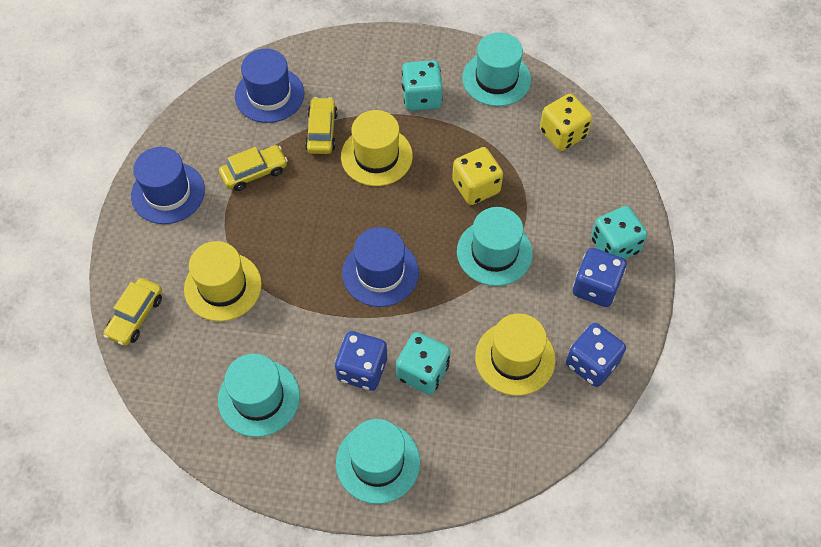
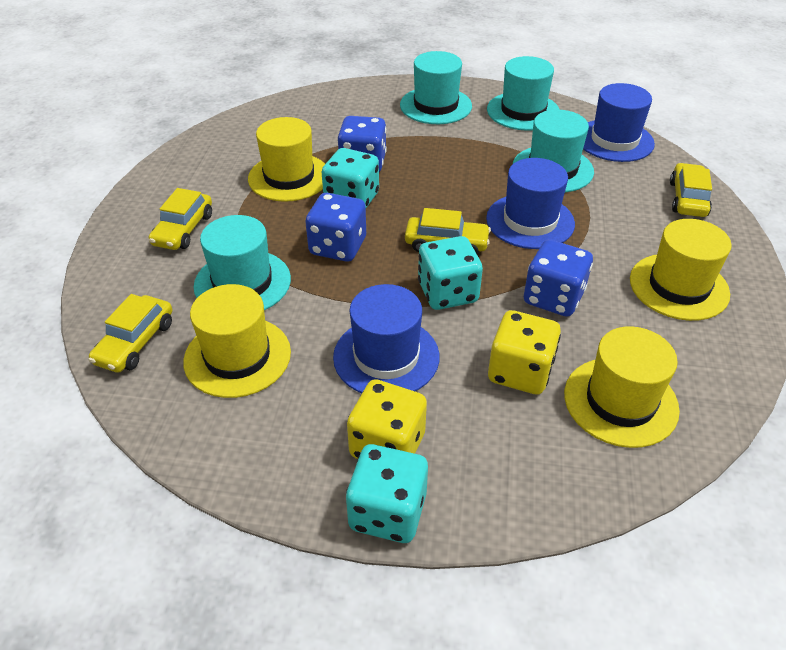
yellow car: 3 -> 4
yellow hat: 3 -> 4

